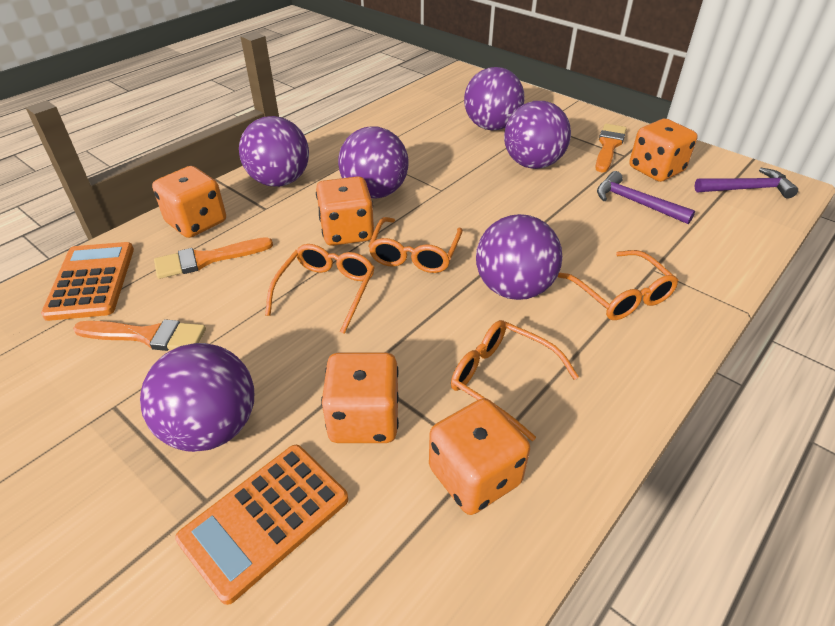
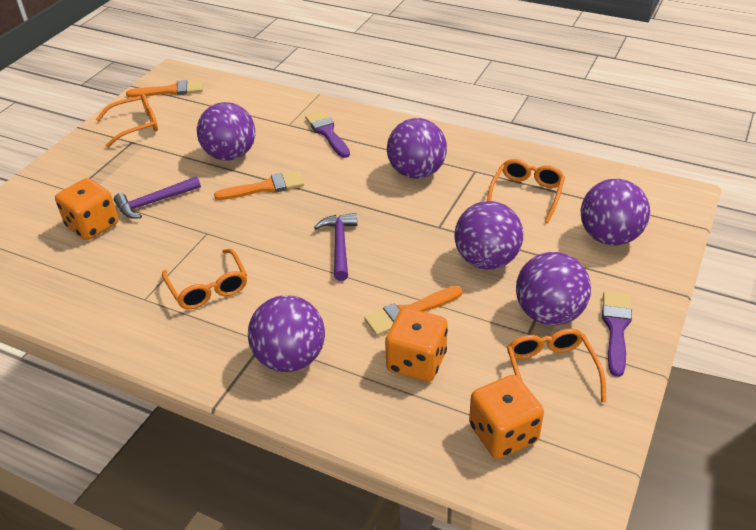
orange calculator: 2 -> 0
orange dice: 5 -> 3
purple brush: 0 -> 2

